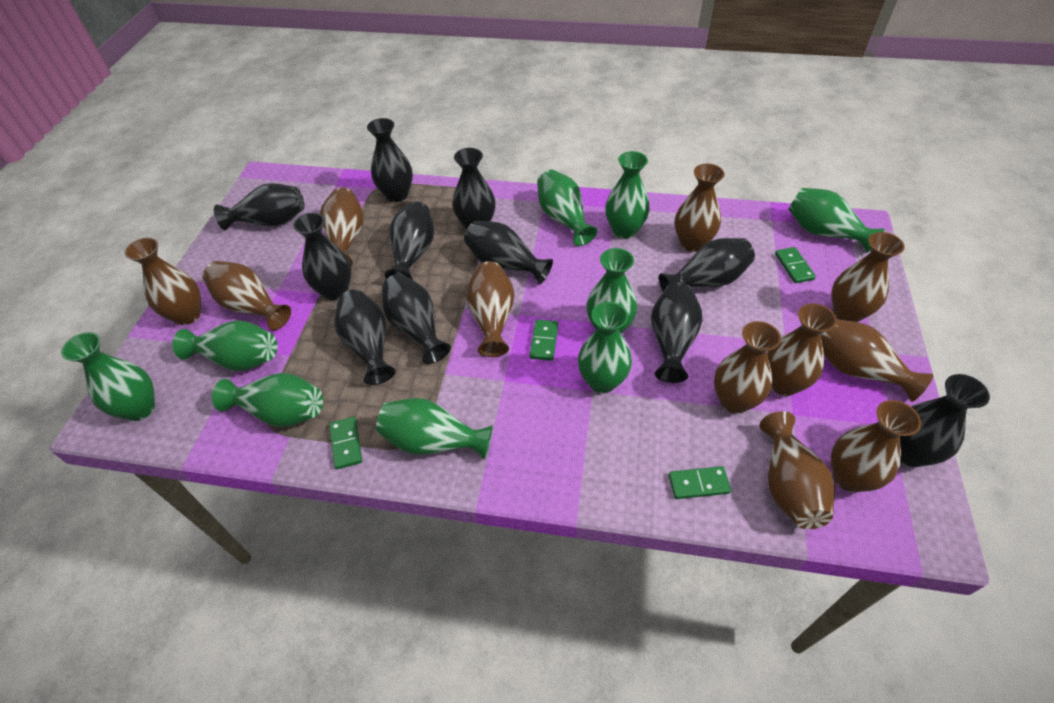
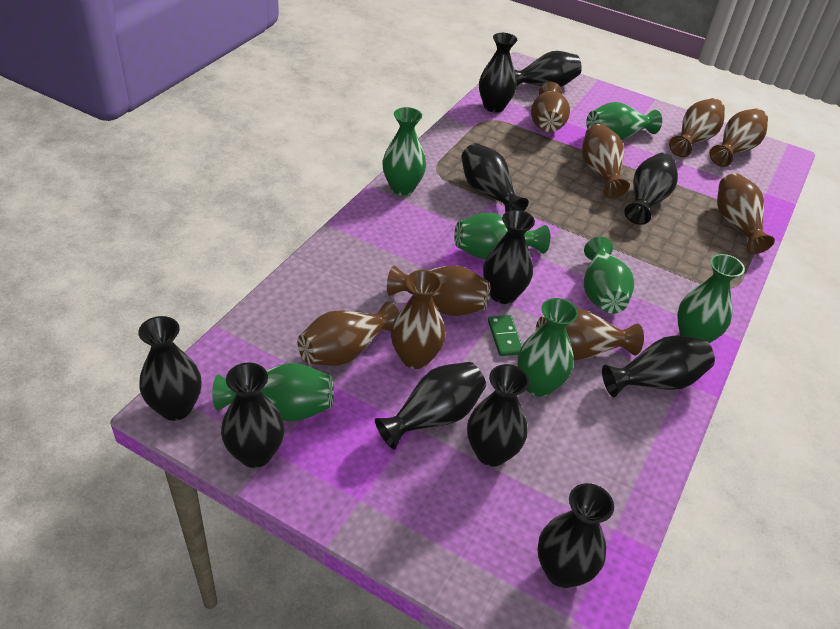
brown vase: 11 -> 9
green domino: 4 -> 1
green vase: 9 -> 7

